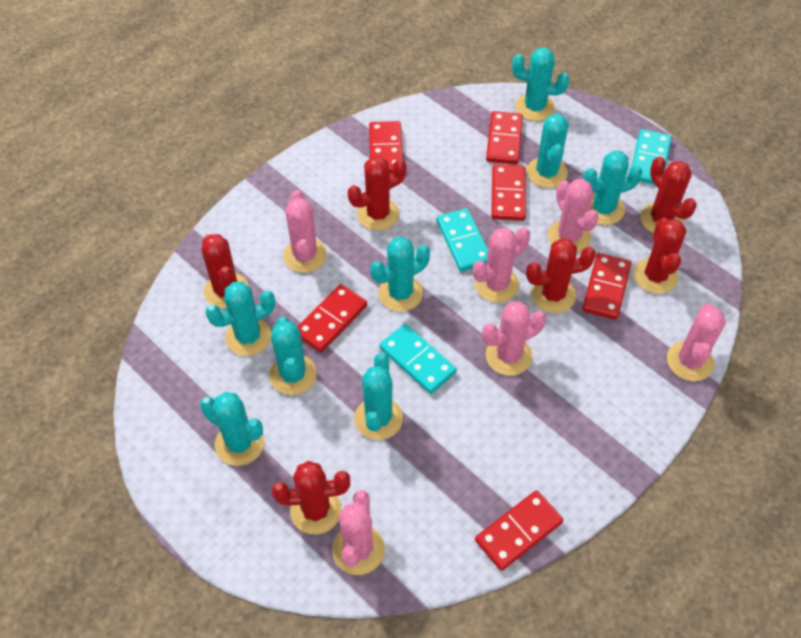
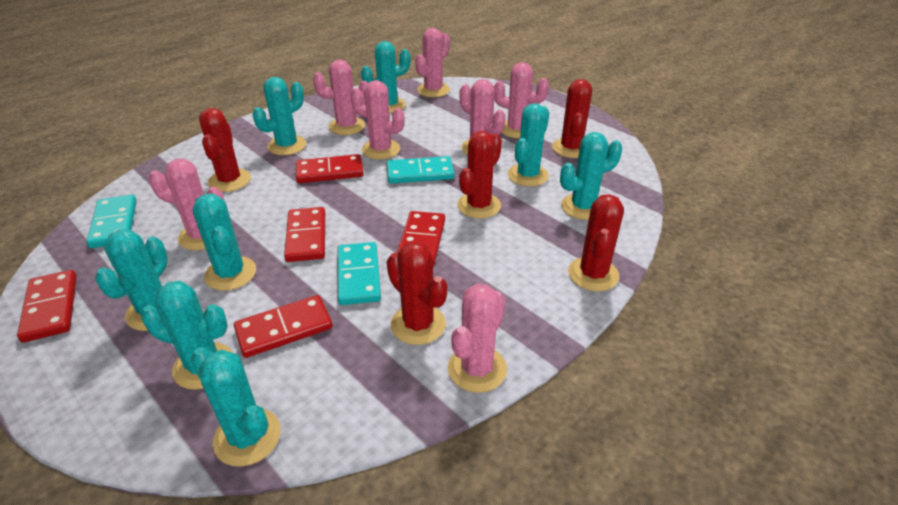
pink cactus: 6 -> 7
red cactus: 6 -> 5
red domino: 6 -> 5

